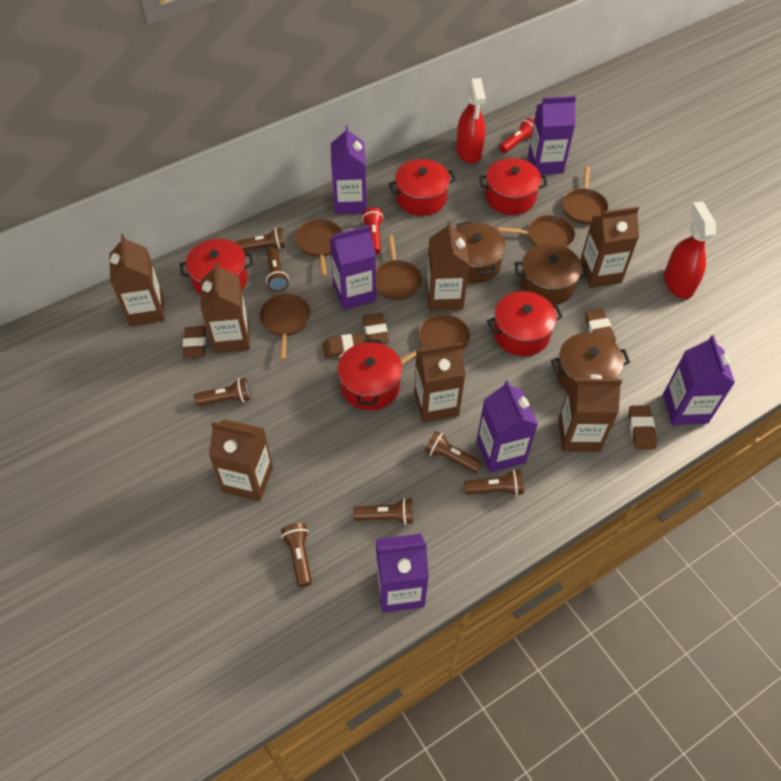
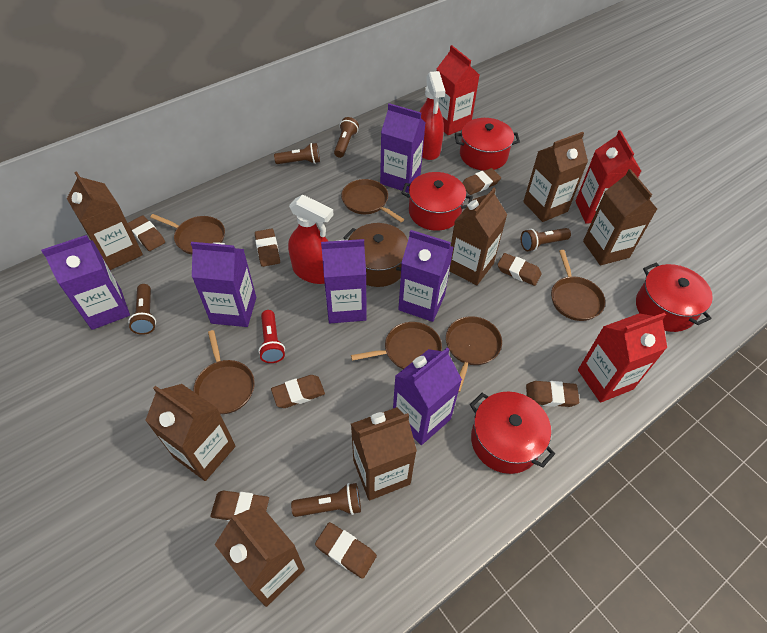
brown eraser: 5 -> 8
brown flashlight: 7 -> 5
brown pot: 3 -> 1
red carton: 0 -> 3
red flashlight: 2 -> 1
red pot: 5 -> 4

